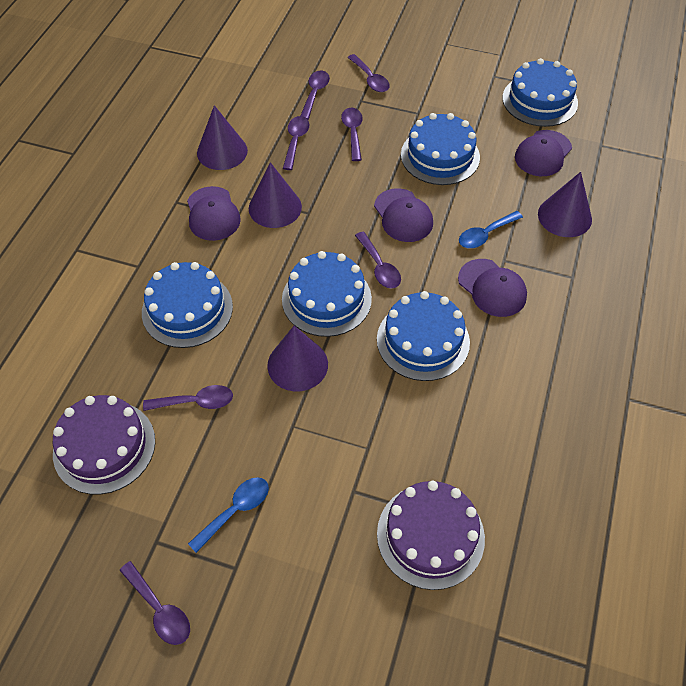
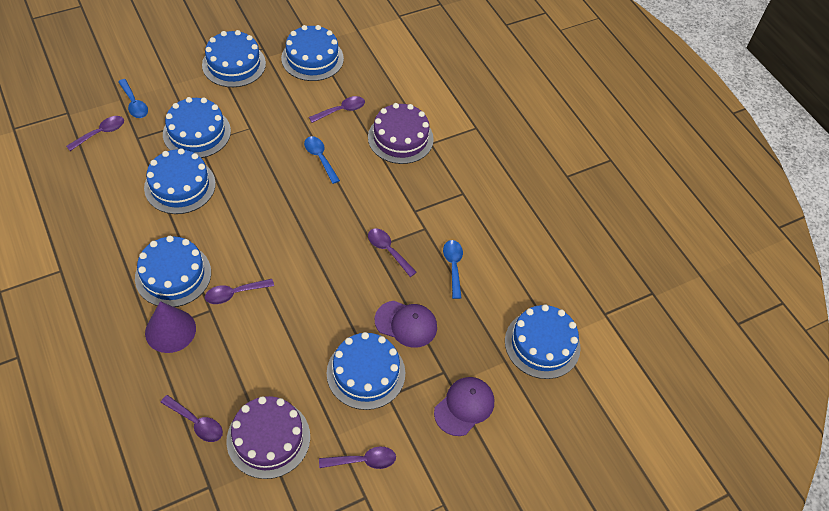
blue cake: 5 -> 7
blue spoon: 2 -> 3
purple cap: 4 -> 2
purple cone: 4 -> 1
purple spoon: 7 -> 6

